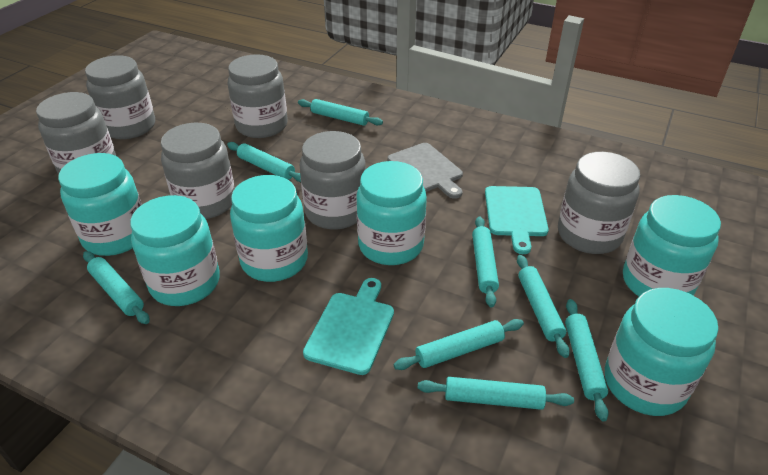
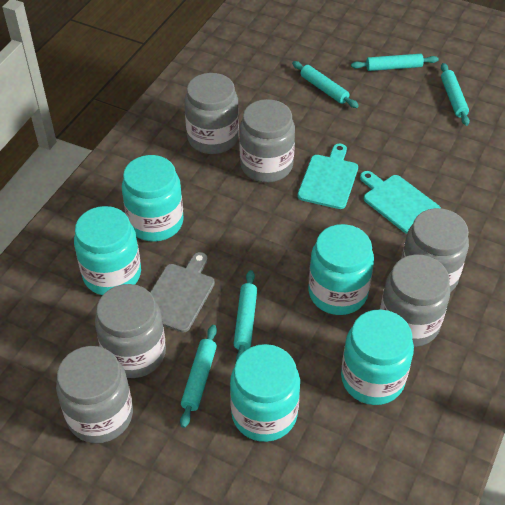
turquoise jar: 6 -> 5
turquoise rolling pin: 8 -> 5

